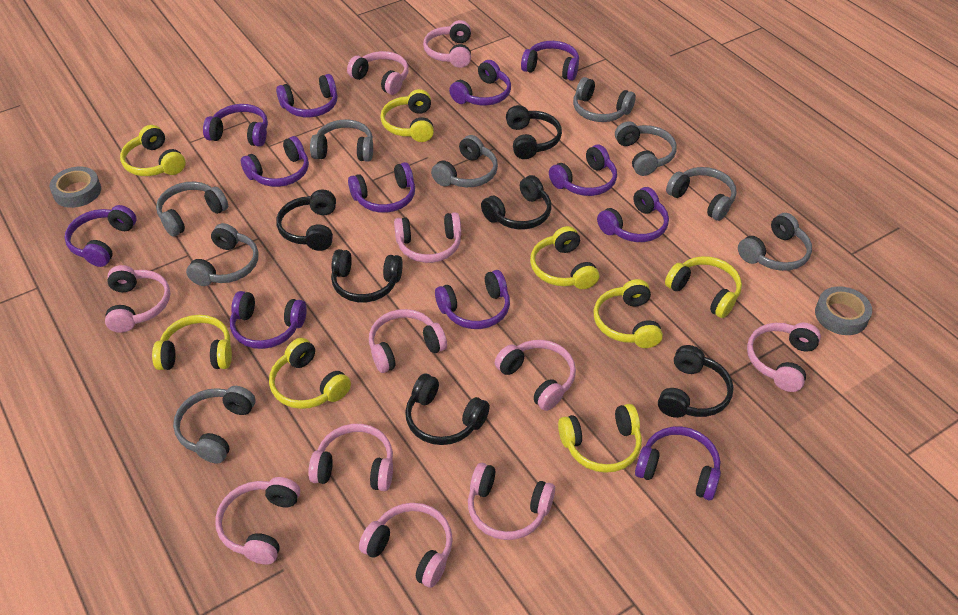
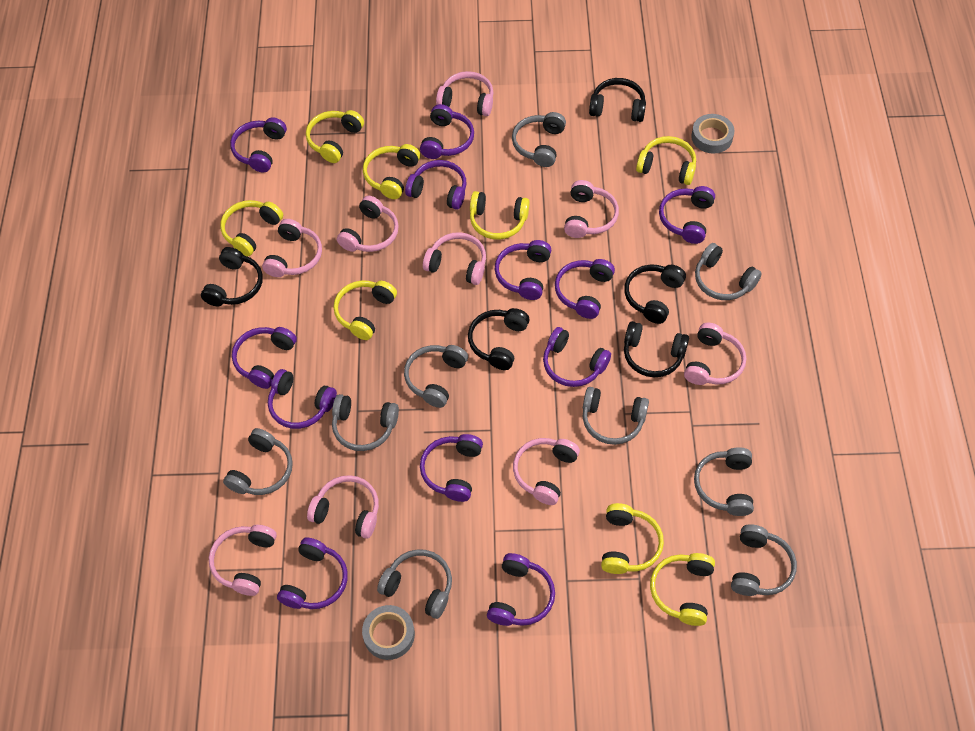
black headphones: 6 -> 5
pink headphones: 11 -> 9

